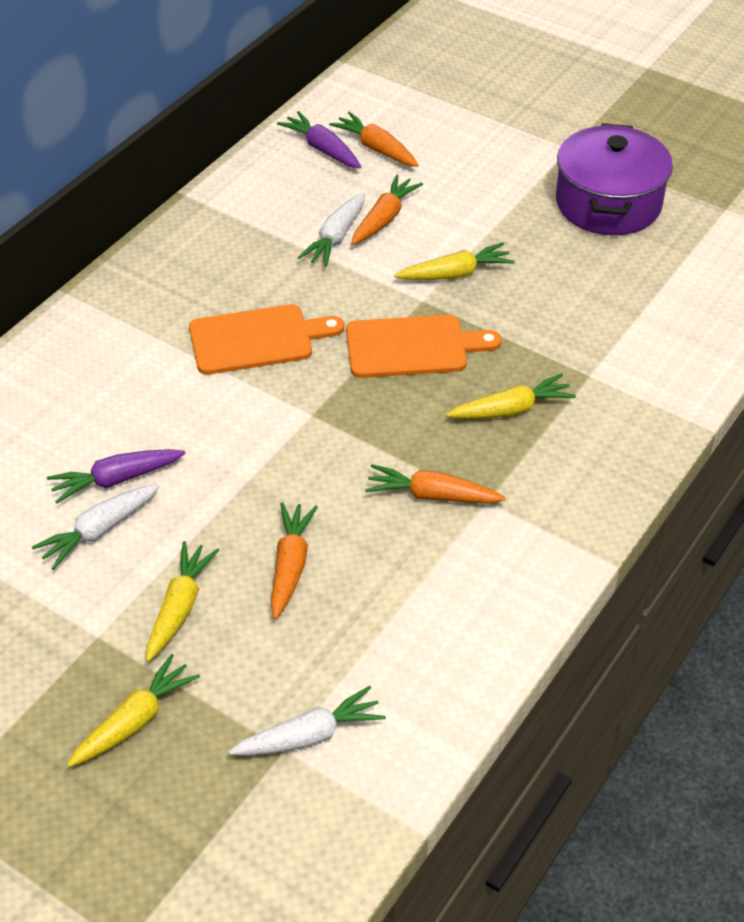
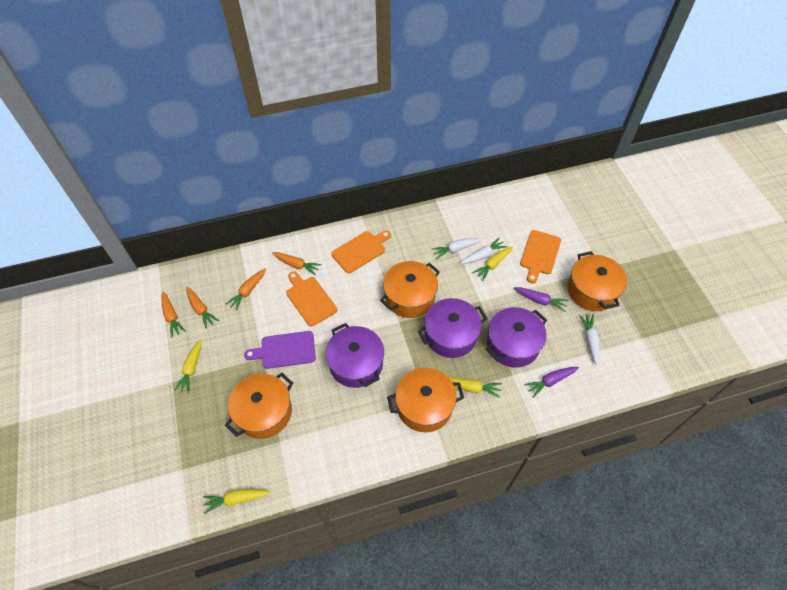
orange cutting board: 2 -> 3
orange pot: 0 -> 4
purple cutting board: 0 -> 1
purple pot: 1 -> 3

